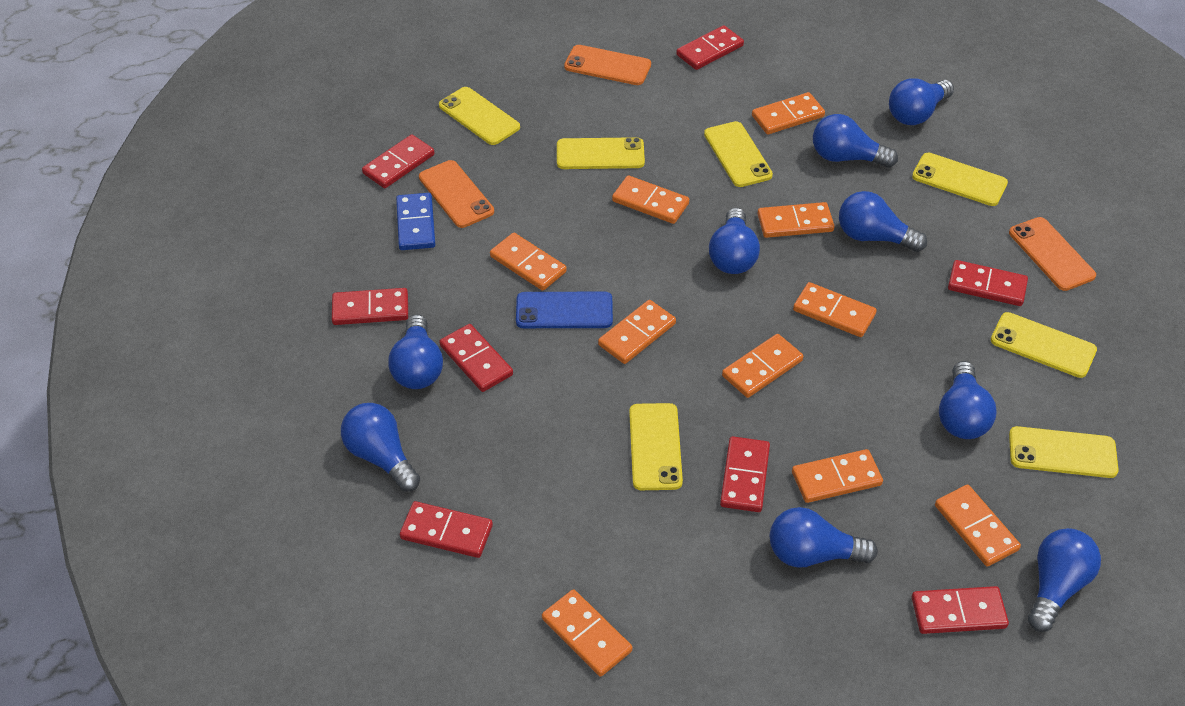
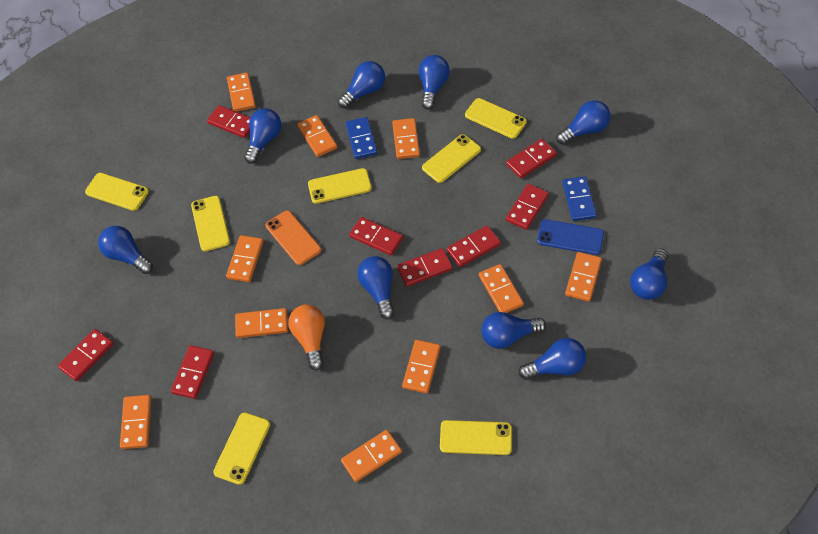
blue domino: 1 -> 2
orange light bulb: 0 -> 1
orange phone: 3 -> 1

